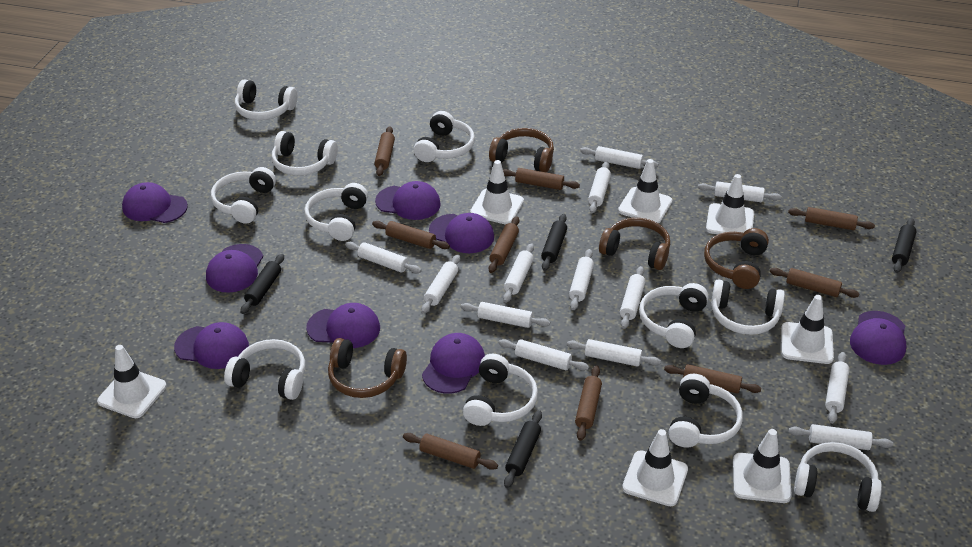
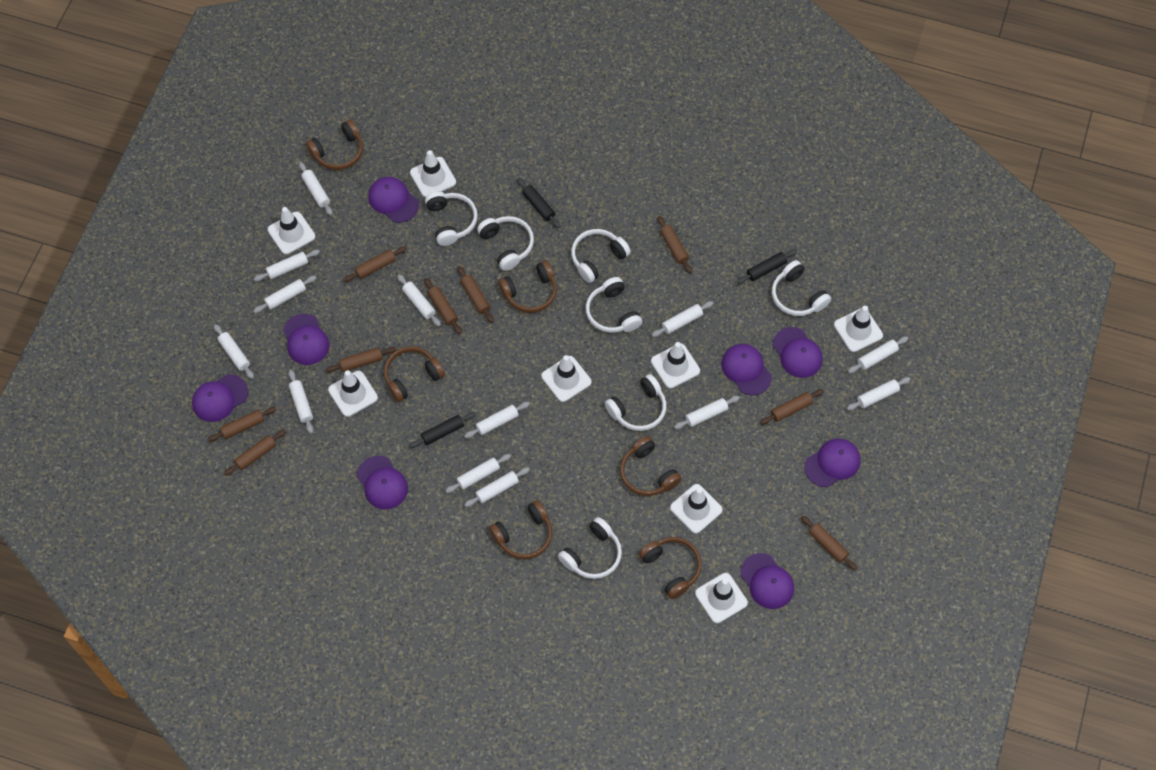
black rolling pin: 4 -> 3
brown headphones: 4 -> 6
white headphones: 11 -> 7
white traffic cone: 7 -> 8

